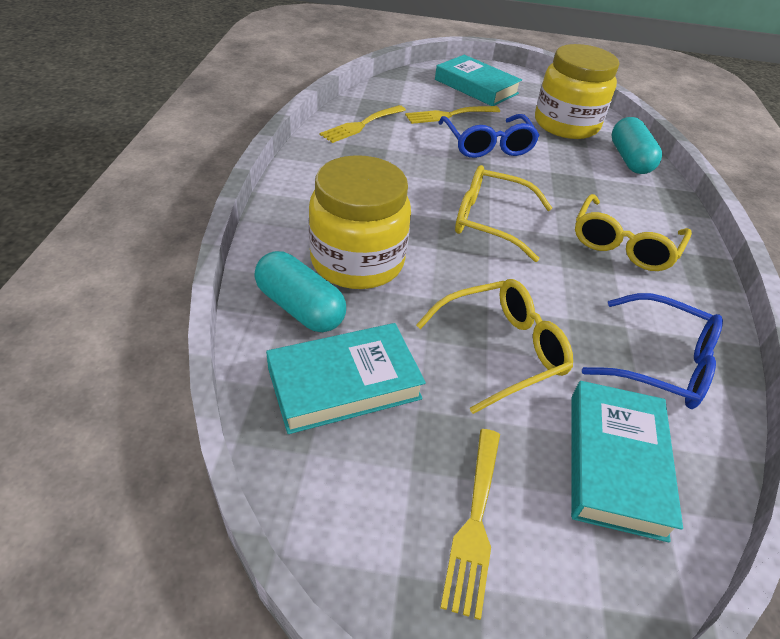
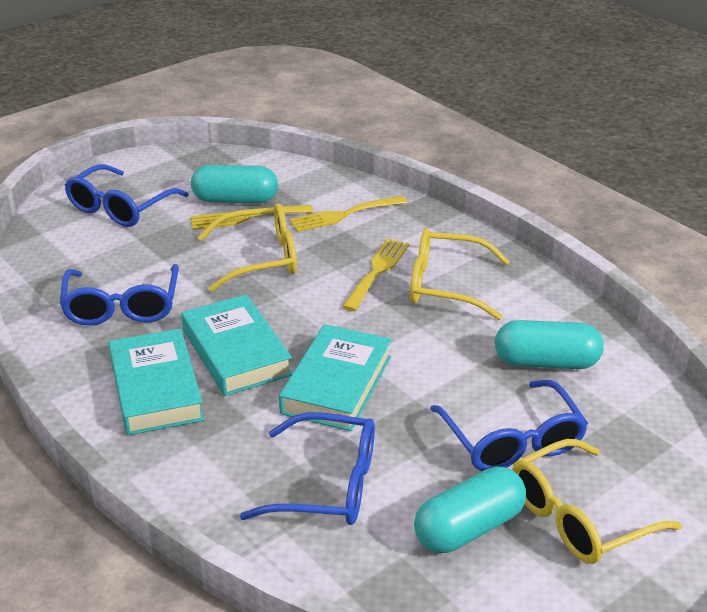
blue glasses: 2 -> 4
turquoise capsule: 2 -> 3
yellow jar: 2 -> 0

